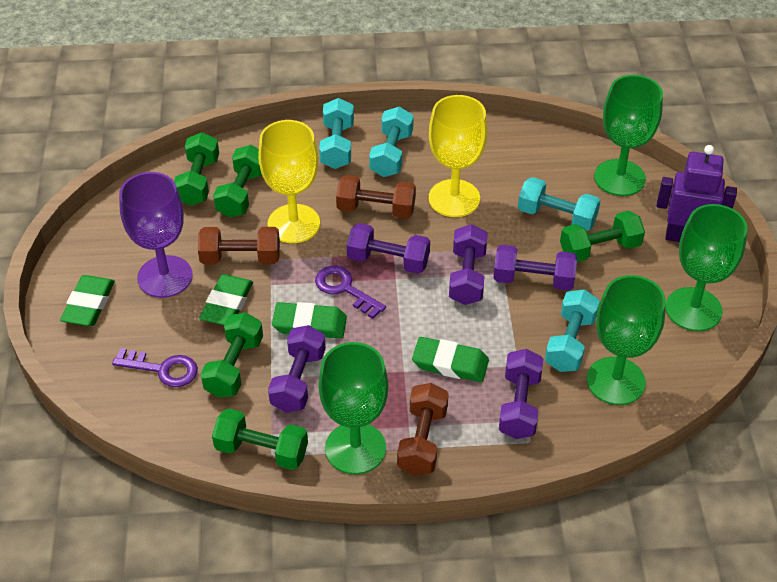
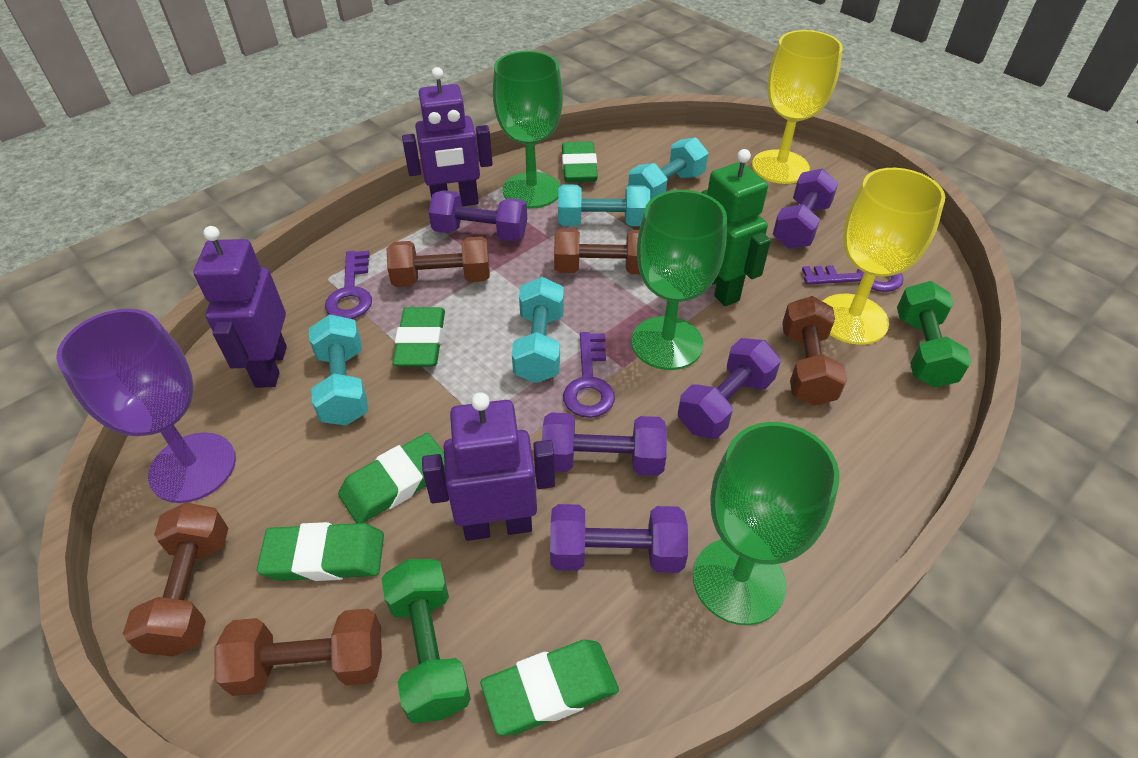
brown dumbbell: 3 -> 5
green dumbbell: 5 -> 2
green eraser: 4 -> 5
green goblet: 4 -> 3
green robot: 0 -> 1
purple key: 2 -> 3
purple robot: 1 -> 3

